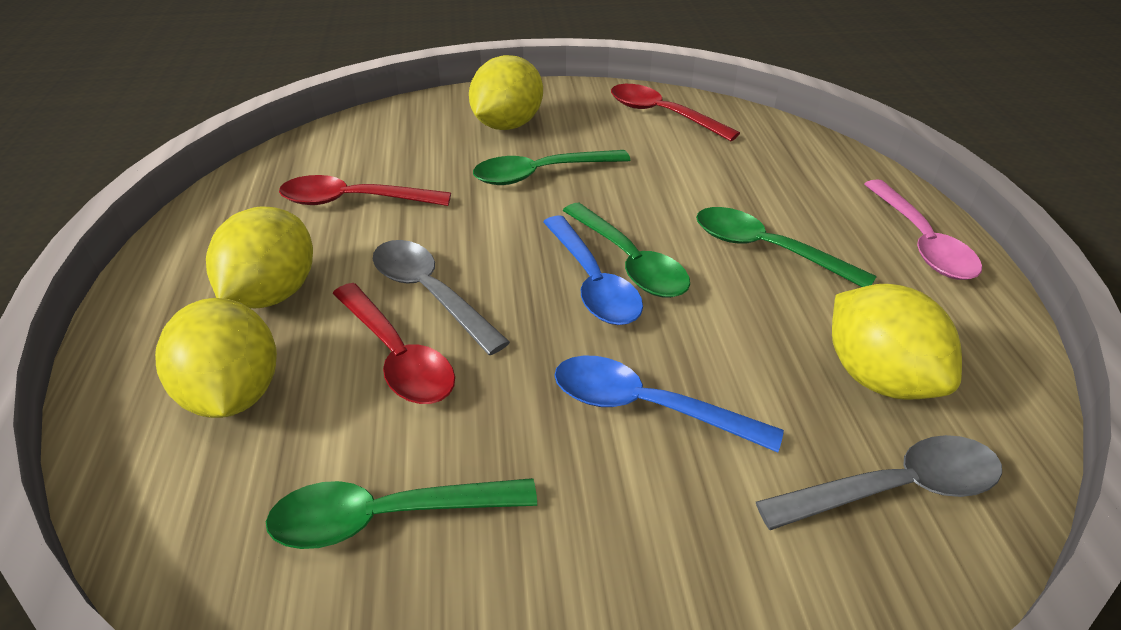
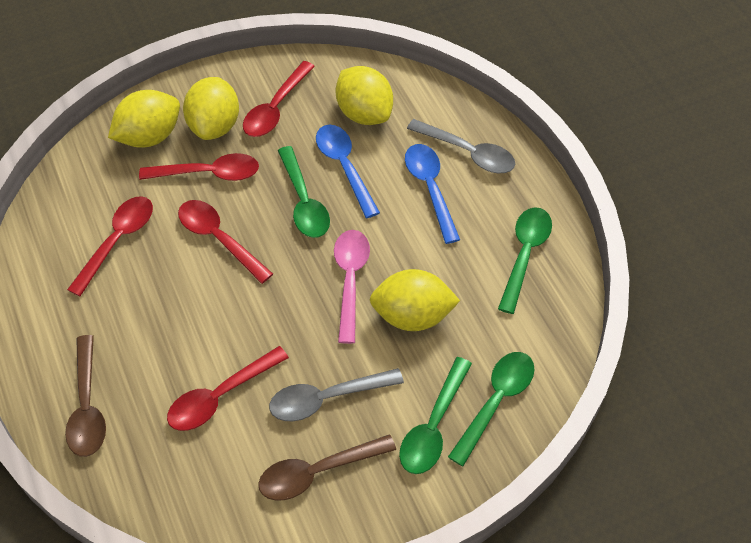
brown spoon: 0 -> 2
red spoon: 3 -> 5

